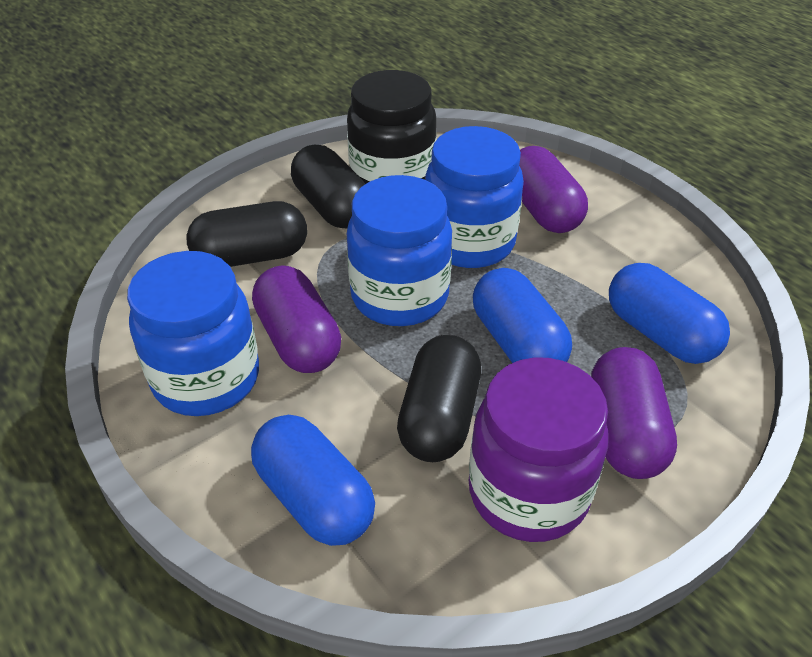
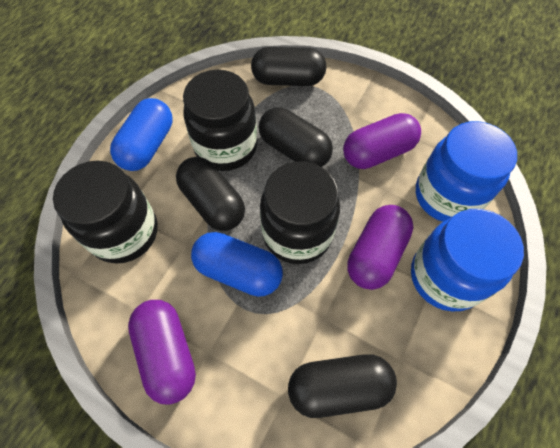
black capsule: 3 -> 4
black jar: 1 -> 3
blue capsule: 3 -> 2
blue jar: 3 -> 2
purple jar: 1 -> 0

